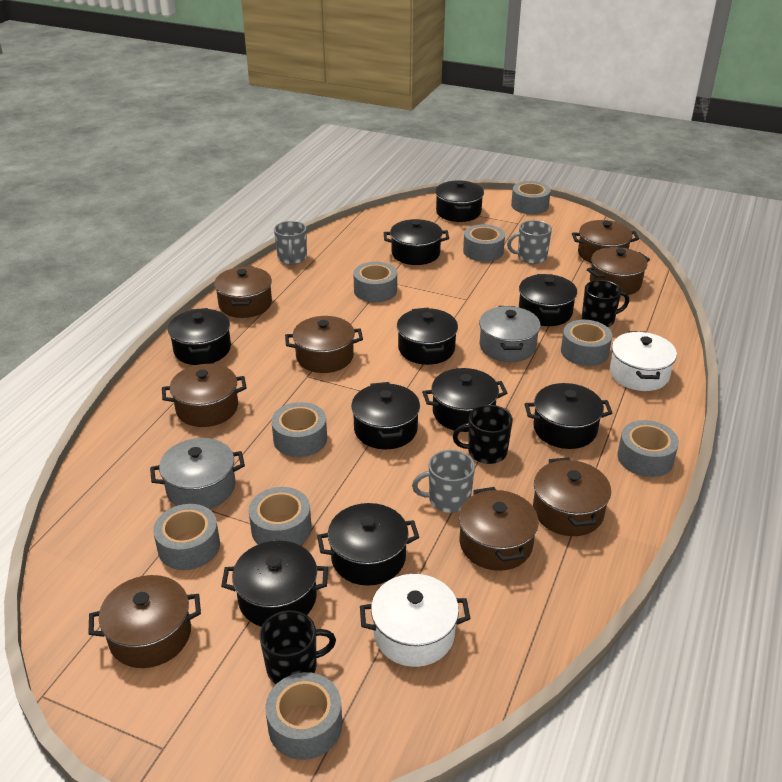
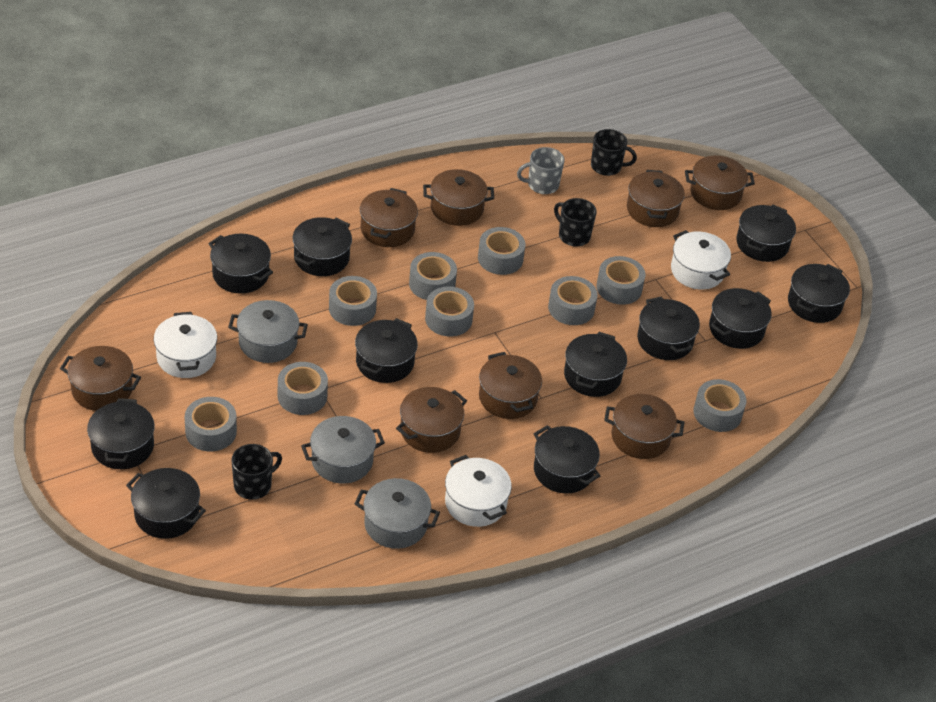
black pot: 10 -> 11
grey mug: 3 -> 1
grey pot: 2 -> 3
white pot: 2 -> 3

